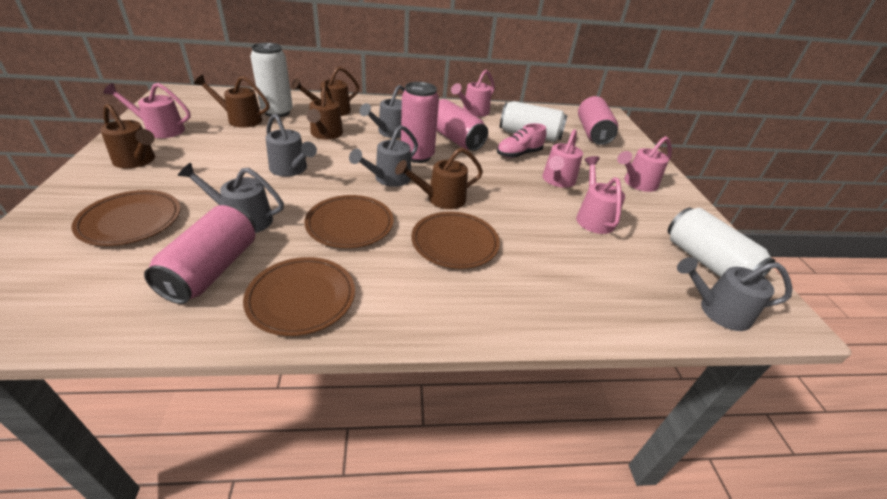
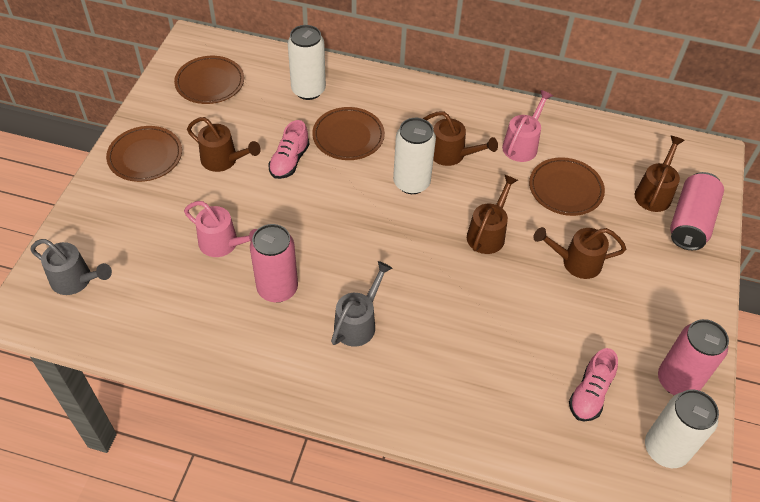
grey watering can: 5 -> 2
pink can: 4 -> 3
pink shoe: 1 -> 2
pink watering can: 5 -> 2

